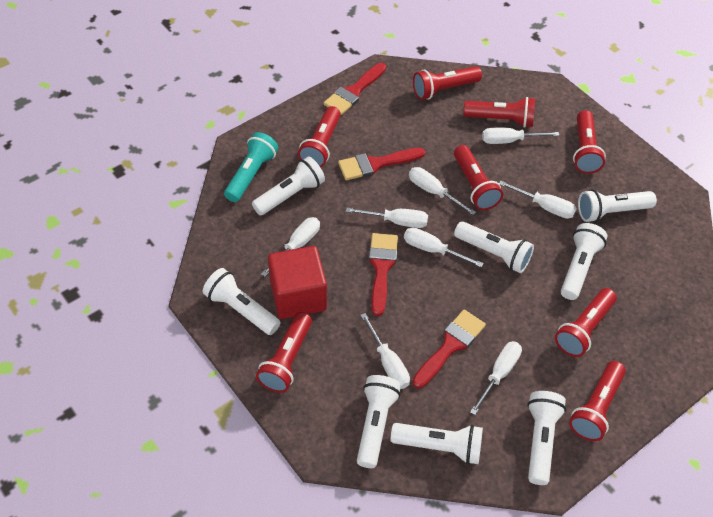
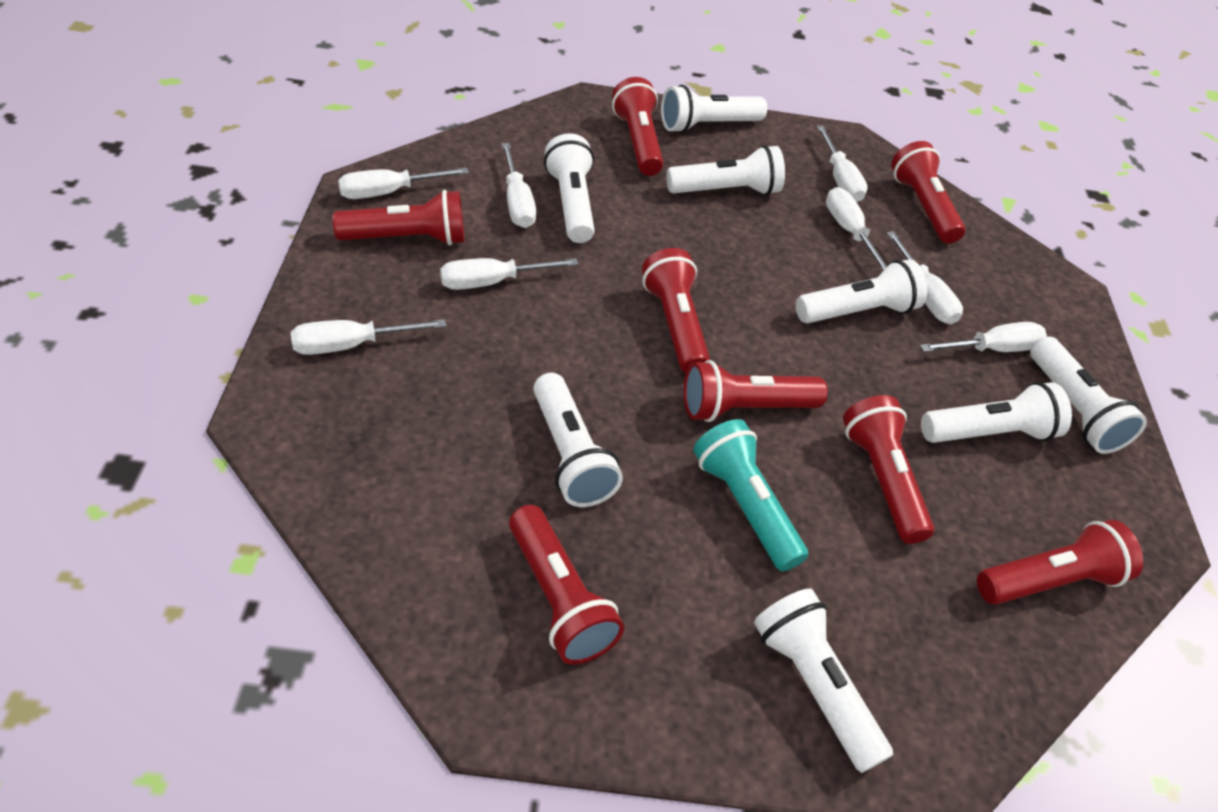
red brush: 4 -> 0
red cube: 1 -> 0

